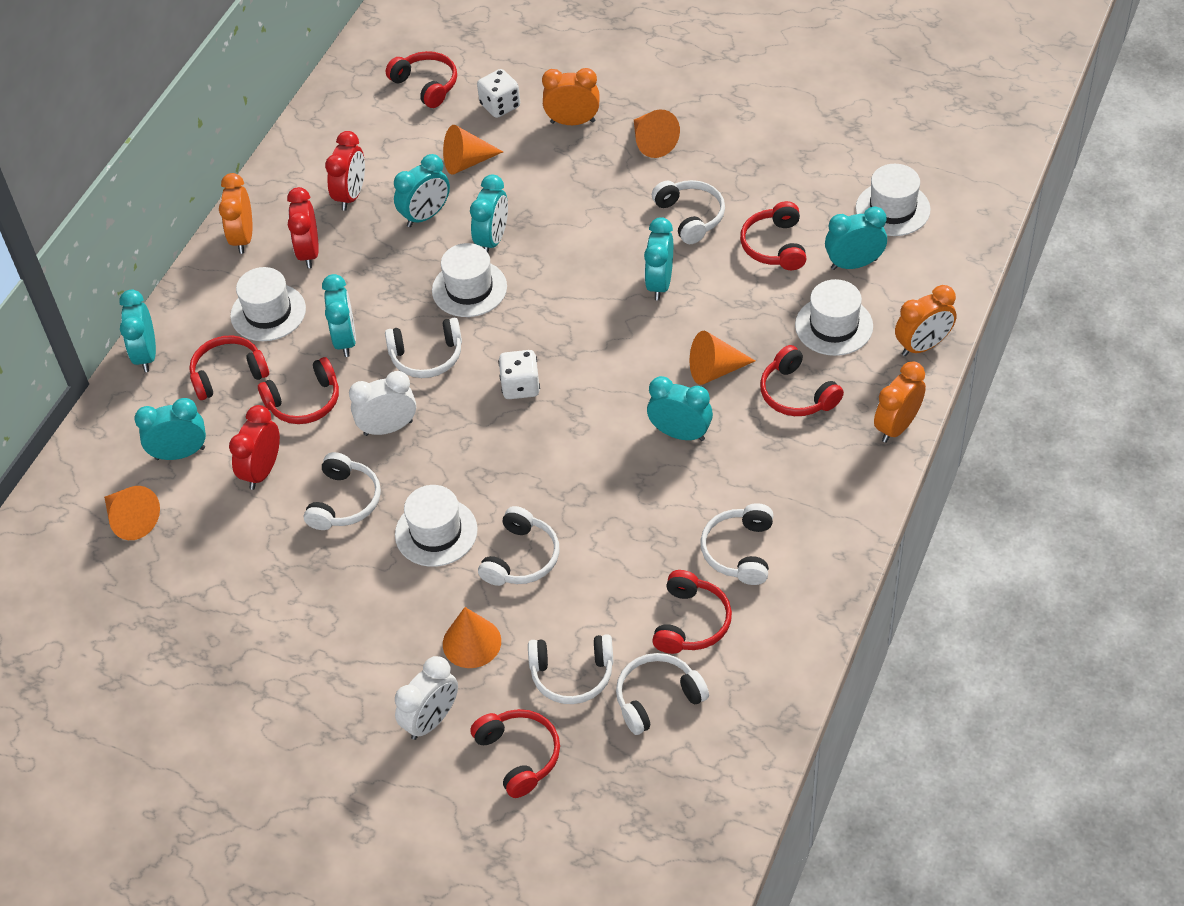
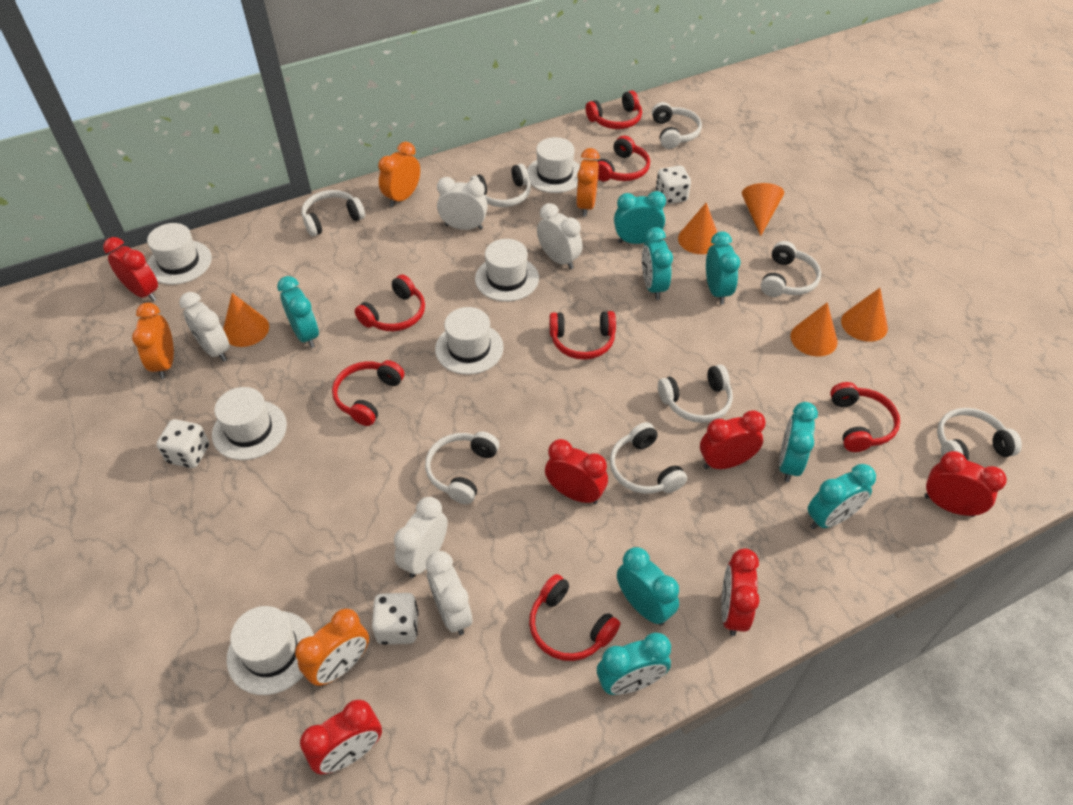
red clock: 3 -> 6
white clock: 2 -> 5
white dice: 2 -> 3
white hat: 5 -> 6
white headphones: 7 -> 8

